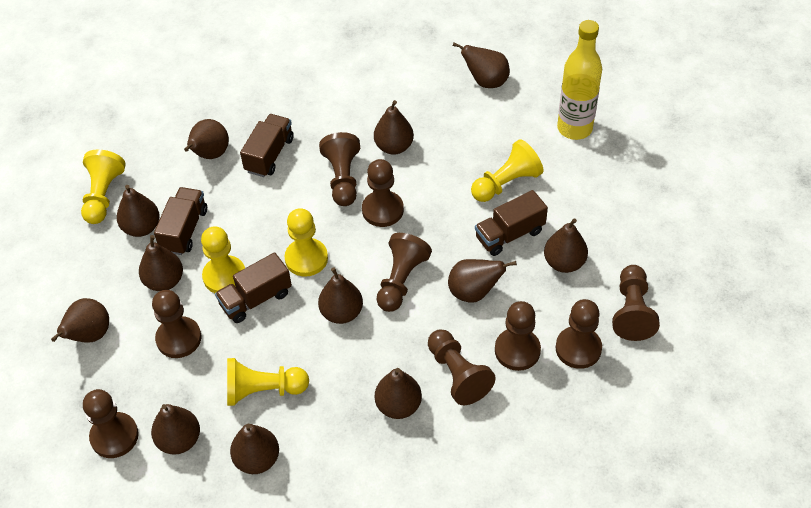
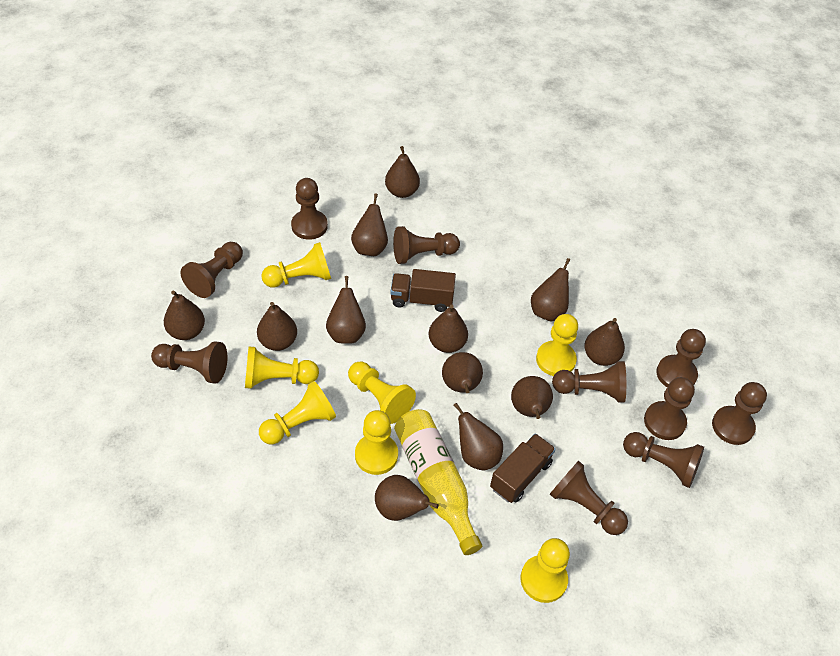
brown pawn: 9 -> 10
brown truck: 4 -> 2
yellow pawn: 5 -> 7

